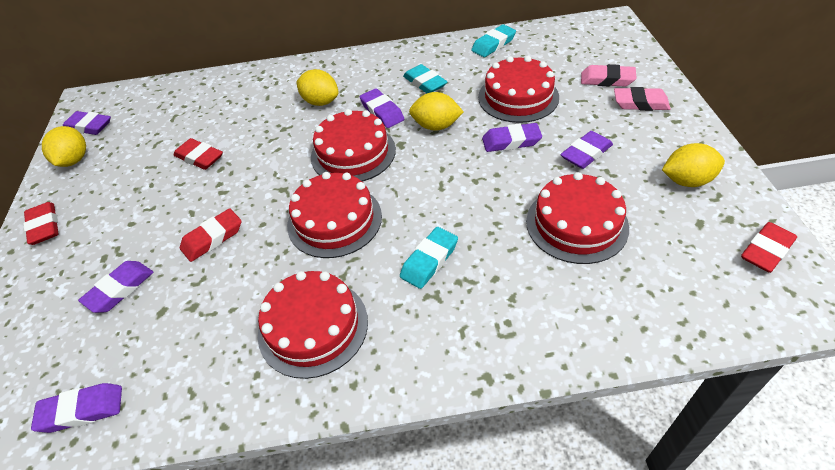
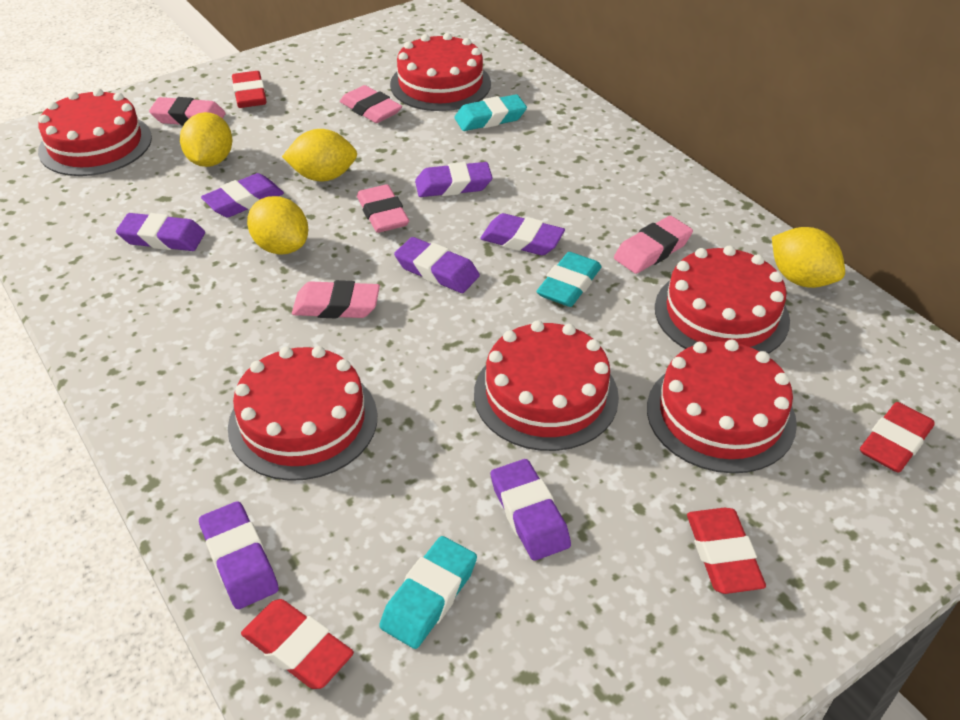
pink eraser: 2 -> 5
purple eraser: 6 -> 7
red cake: 5 -> 6

